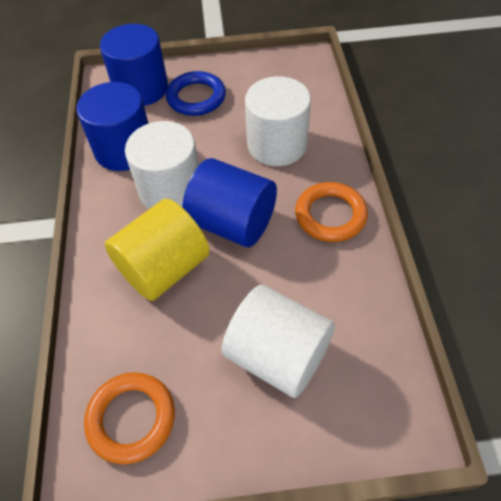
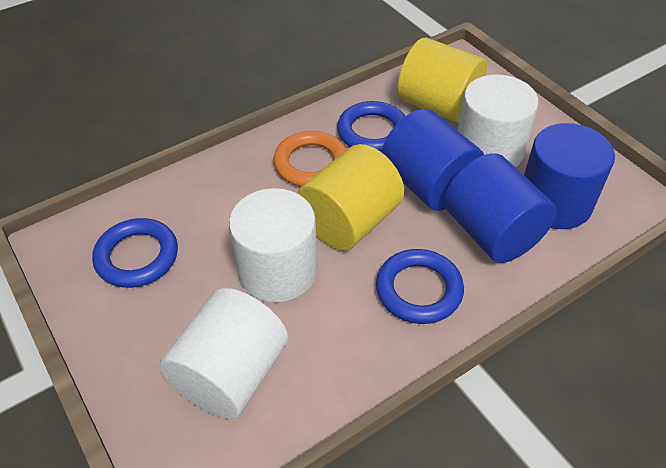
blue ring: 1 -> 3
orange ring: 2 -> 1
yellow cylinder: 1 -> 2

